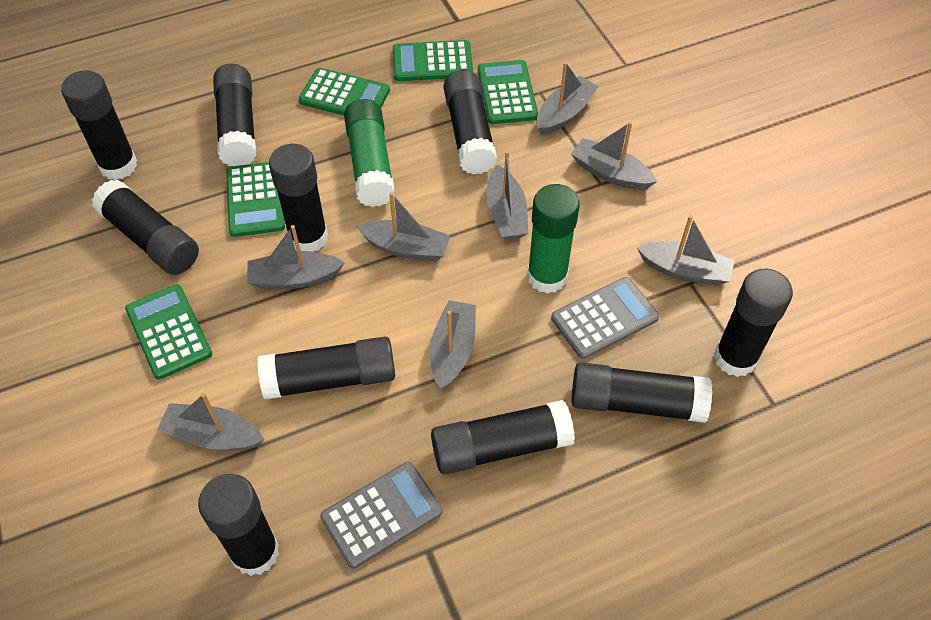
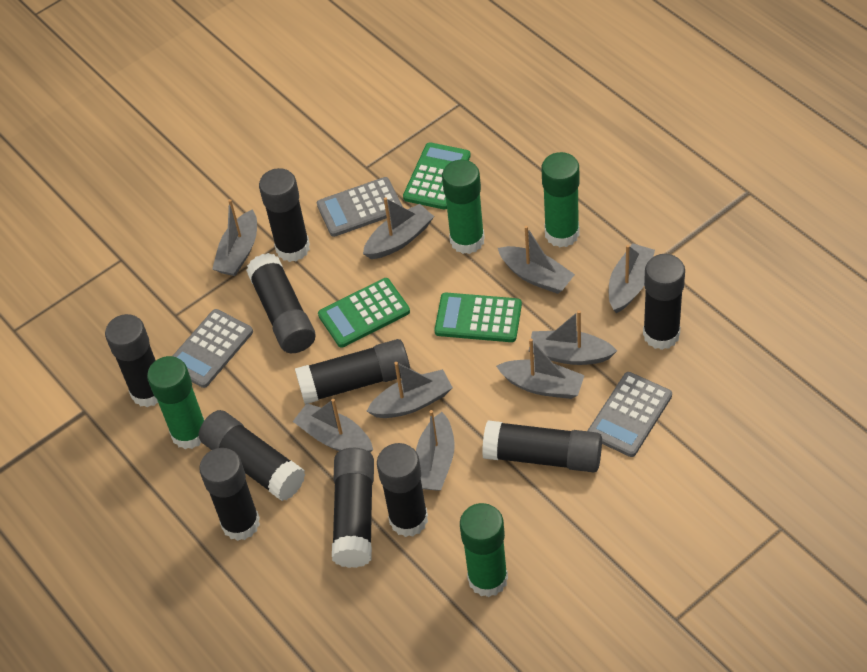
green calculator: 5 -> 3
green glue stick: 2 -> 4
grey boat: 8 -> 9
grey calculator: 2 -> 3

